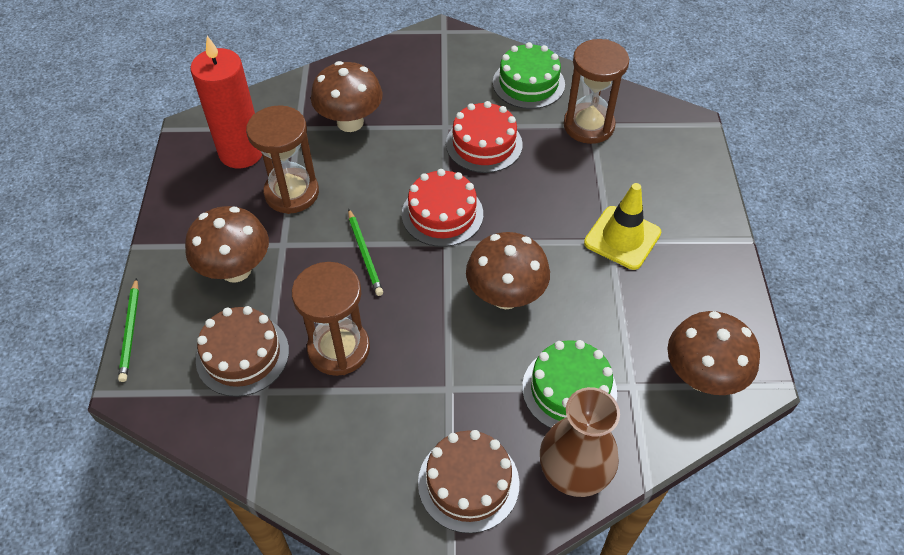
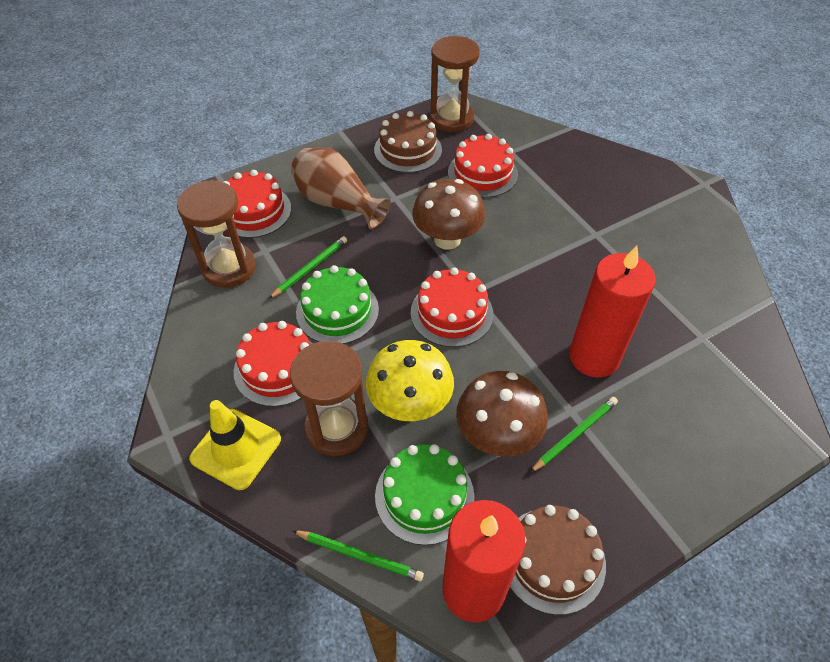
brown mushroom: 4 -> 2
green pencil: 2 -> 3
red cake: 2 -> 4
red candle: 1 -> 2
yellow mushroom: 0 -> 1

